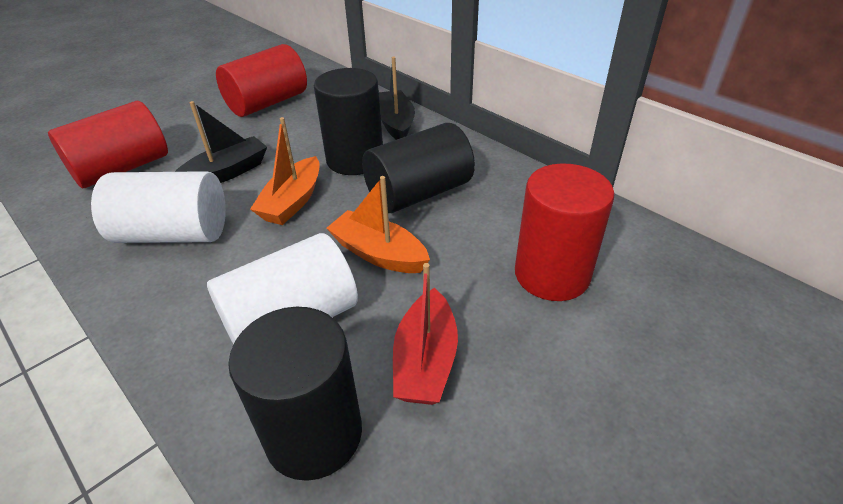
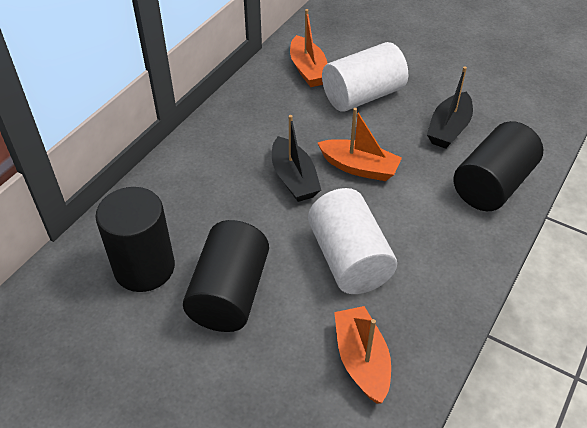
orange boat: 2 -> 3
red boat: 1 -> 0
red cylinder: 3 -> 0

